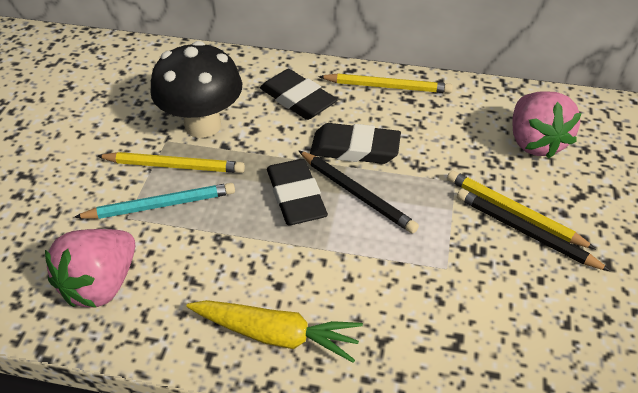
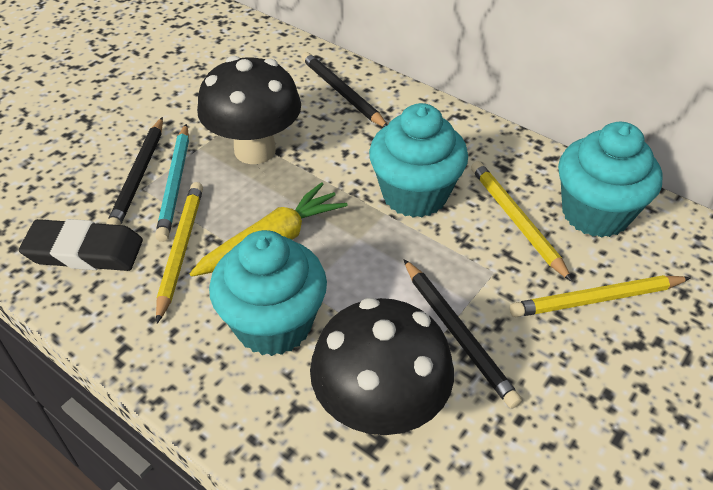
black eraser: 3 -> 1
black mushroom: 1 -> 2
black pencil: 2 -> 3
pink strawberry: 2 -> 0
turquoise cupcake: 0 -> 3

